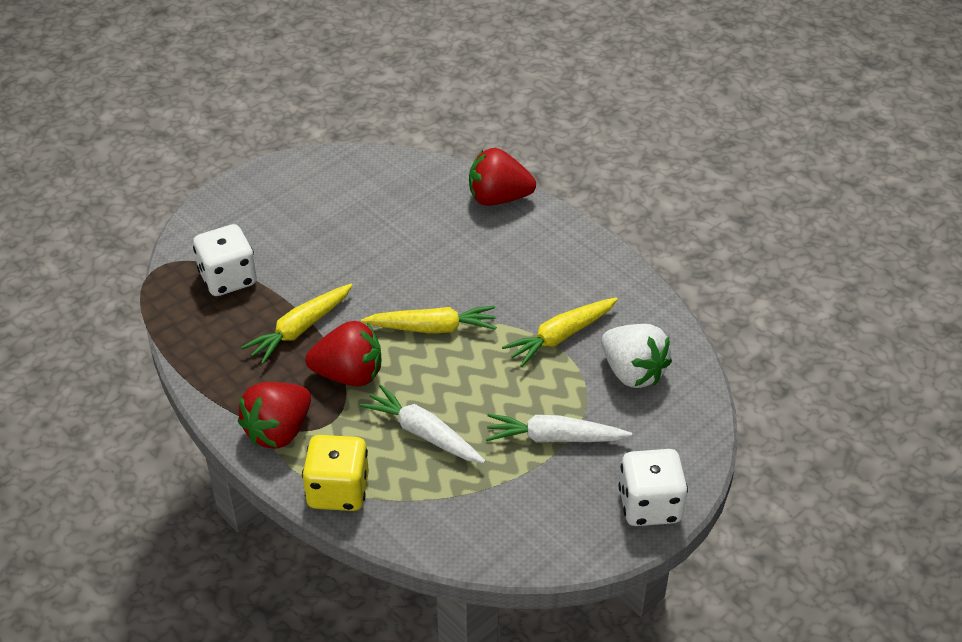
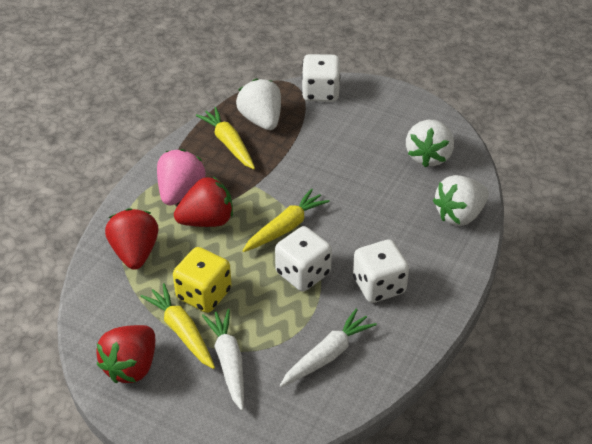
pink strawberry: 0 -> 1
white dice: 2 -> 3
white strawberry: 1 -> 3

